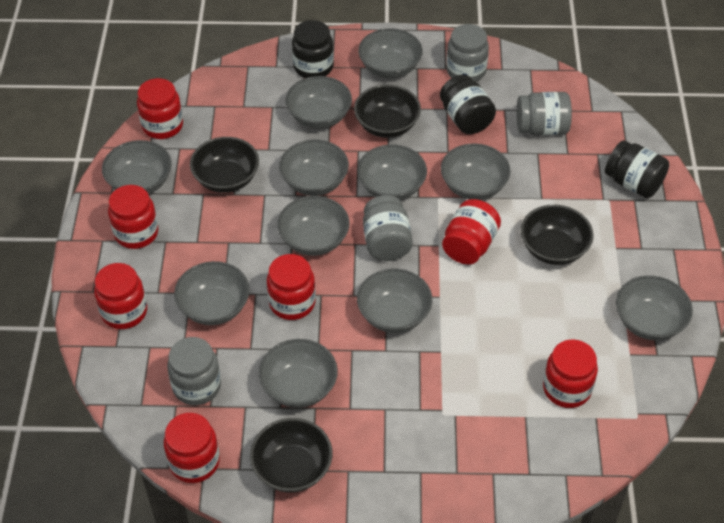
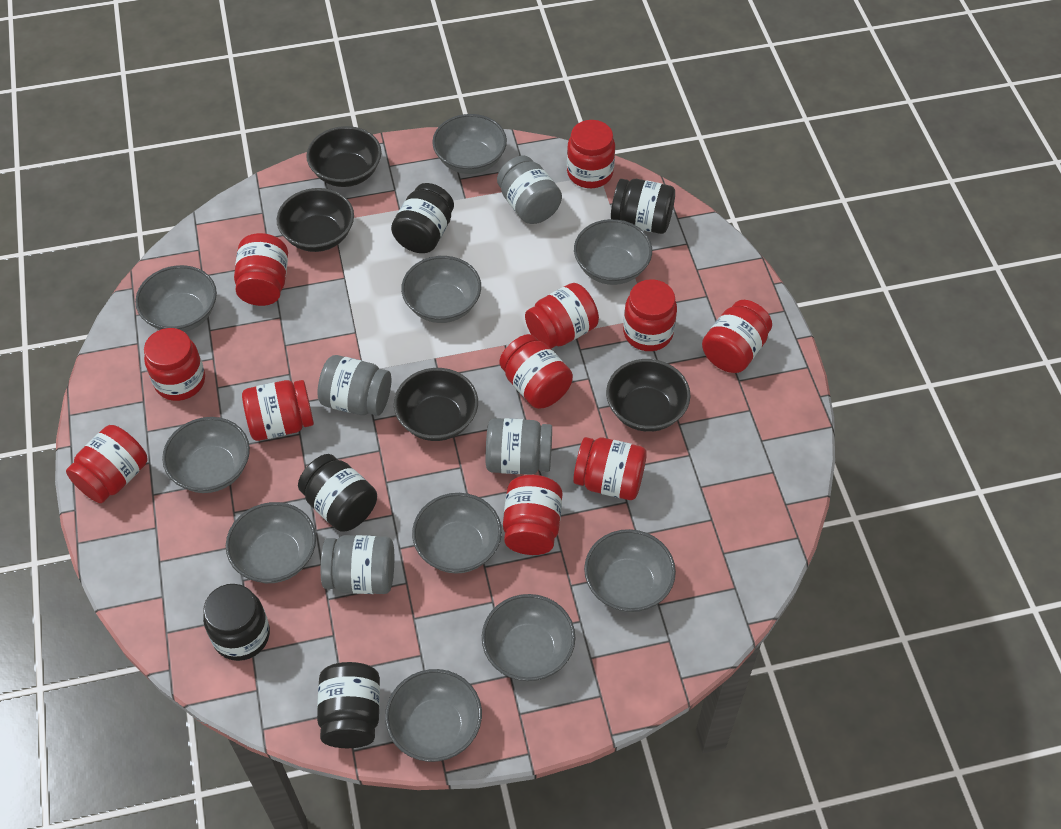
black jar: 3 -> 5
grey bowl: 11 -> 10
red jar: 7 -> 11

